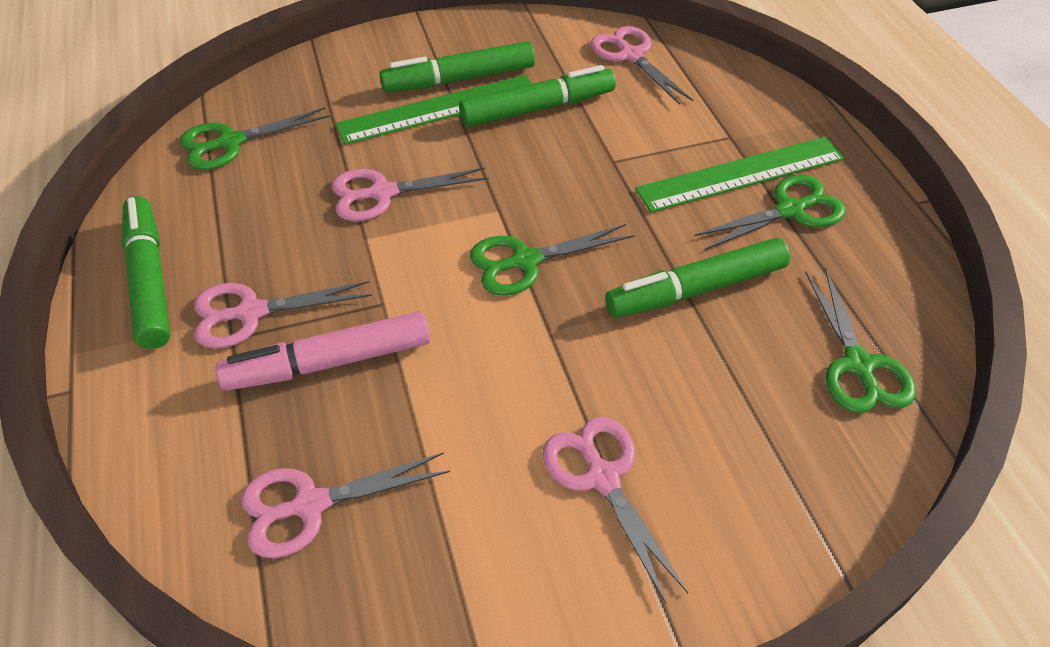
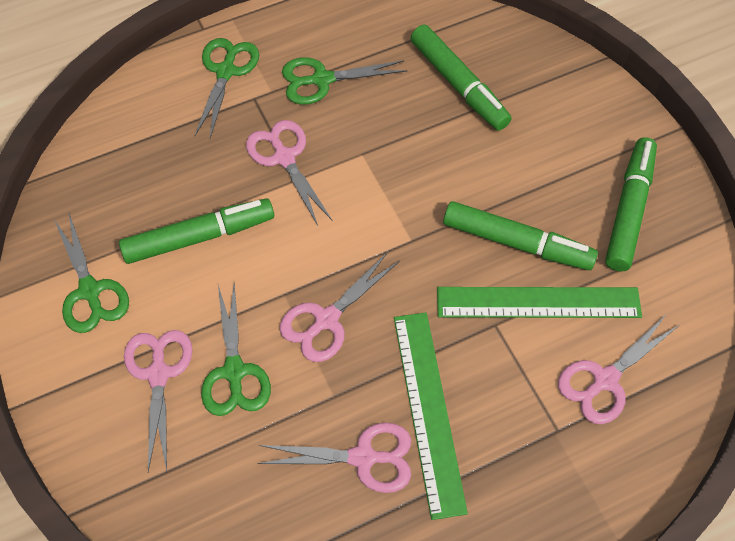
pink marker: 1 -> 0

